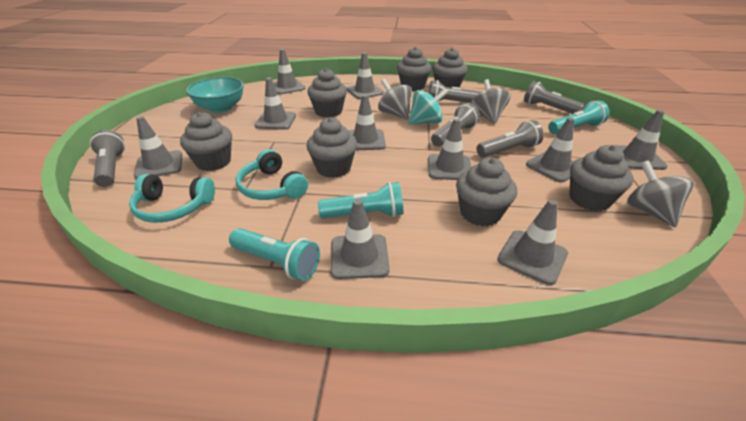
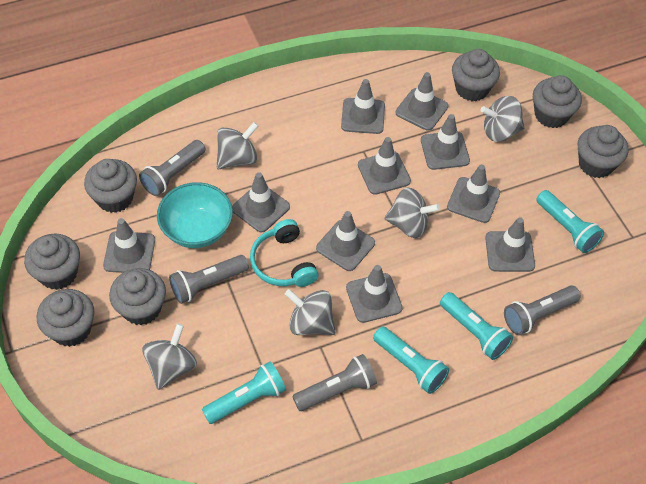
grey flashlight: 5 -> 4
grey spinning top: 3 -> 5
turquoise flashlight: 3 -> 4
turquoise headphones: 2 -> 1
turquoise spinning top: 1 -> 0

